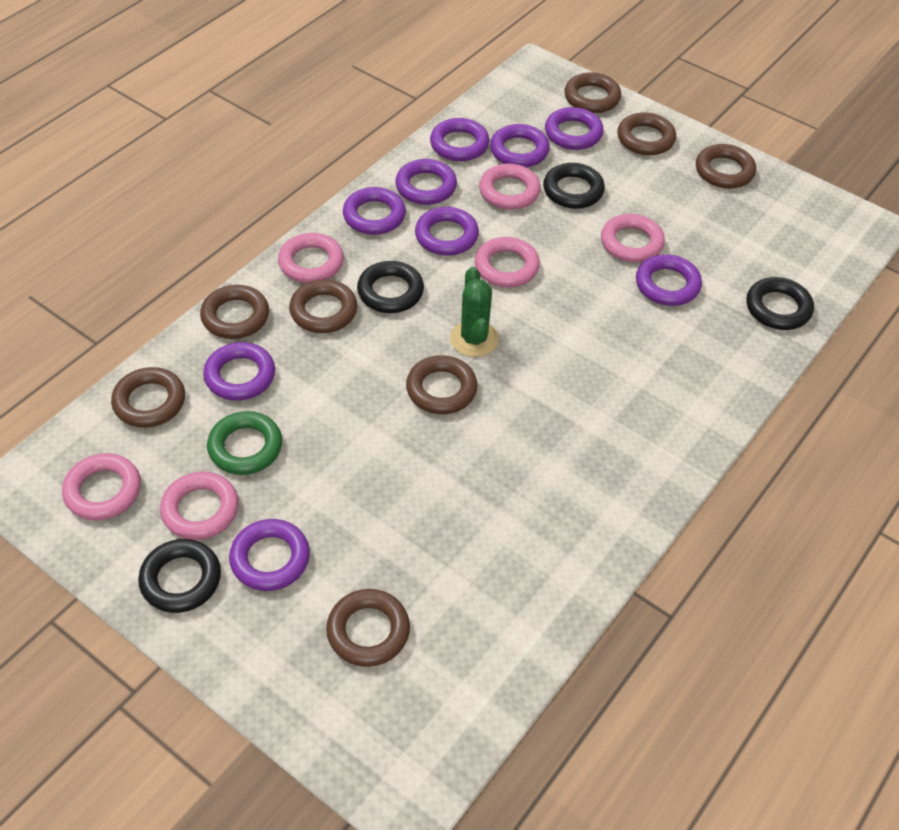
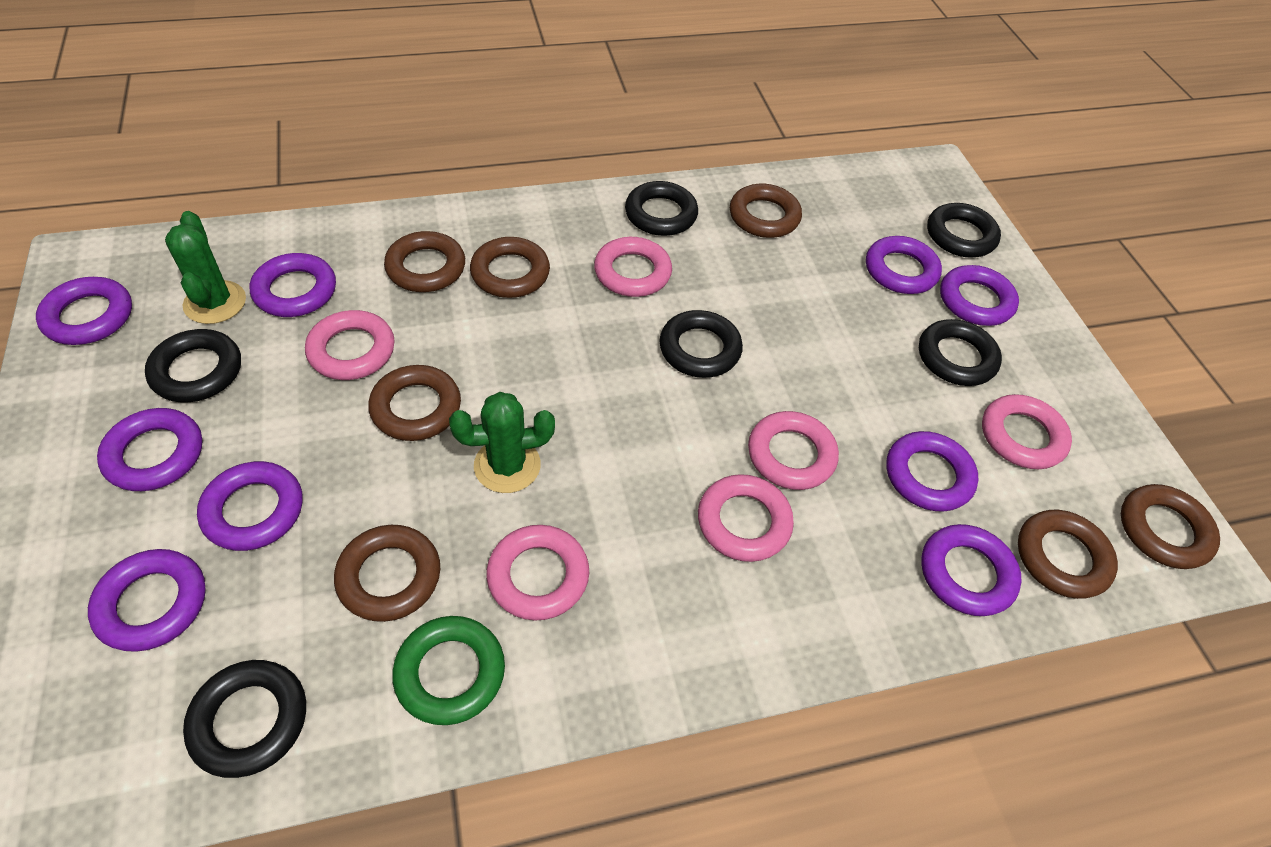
black ring: 4 -> 6
brown ring: 8 -> 7
green cactus: 1 -> 2

